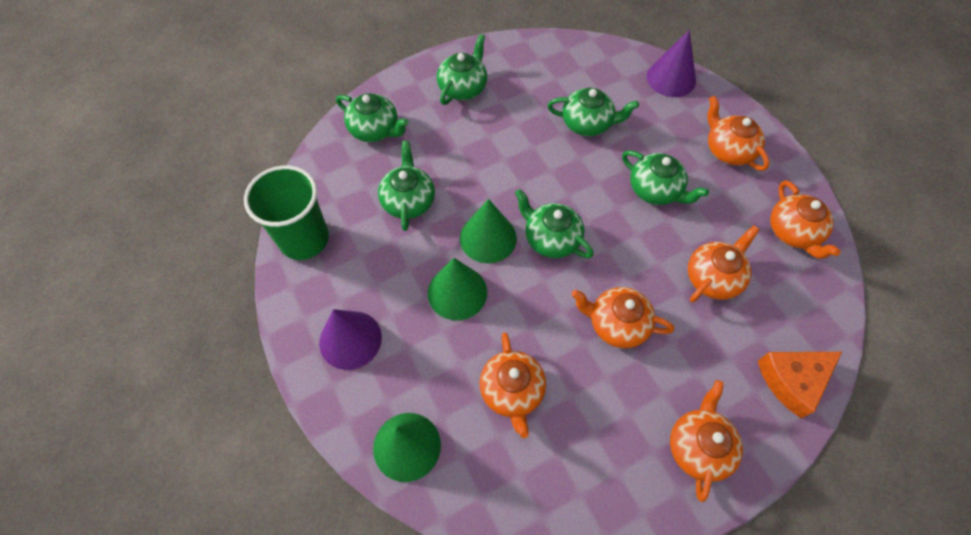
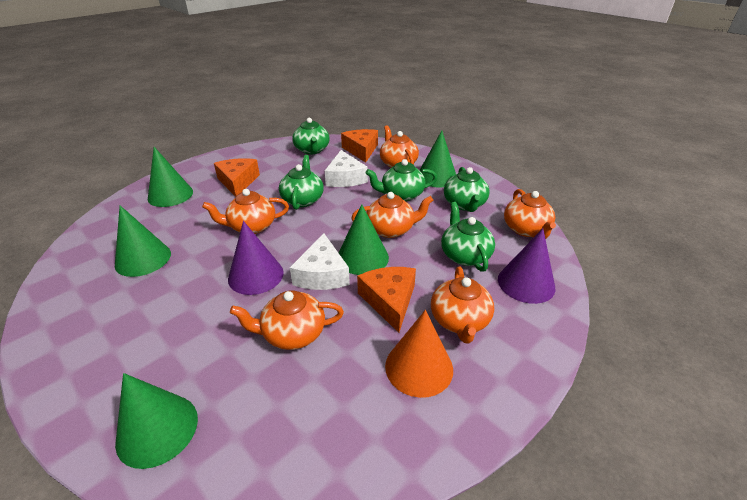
green cone: 3 -> 5
green cup: 1 -> 0
green teapot: 6 -> 5
orange cheese: 1 -> 3
orange cone: 0 -> 1
white cheese: 0 -> 2

